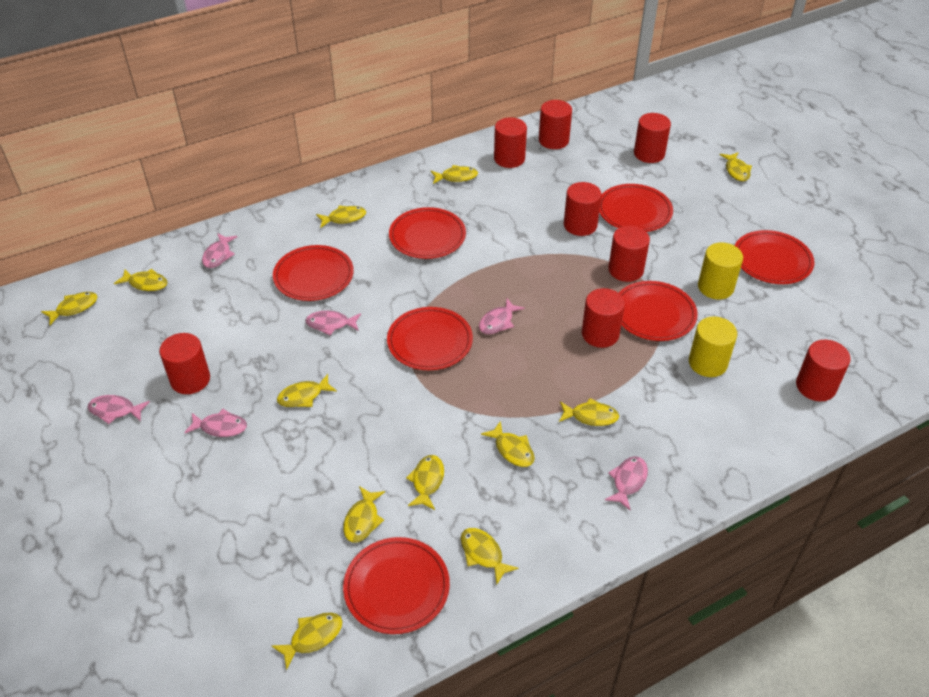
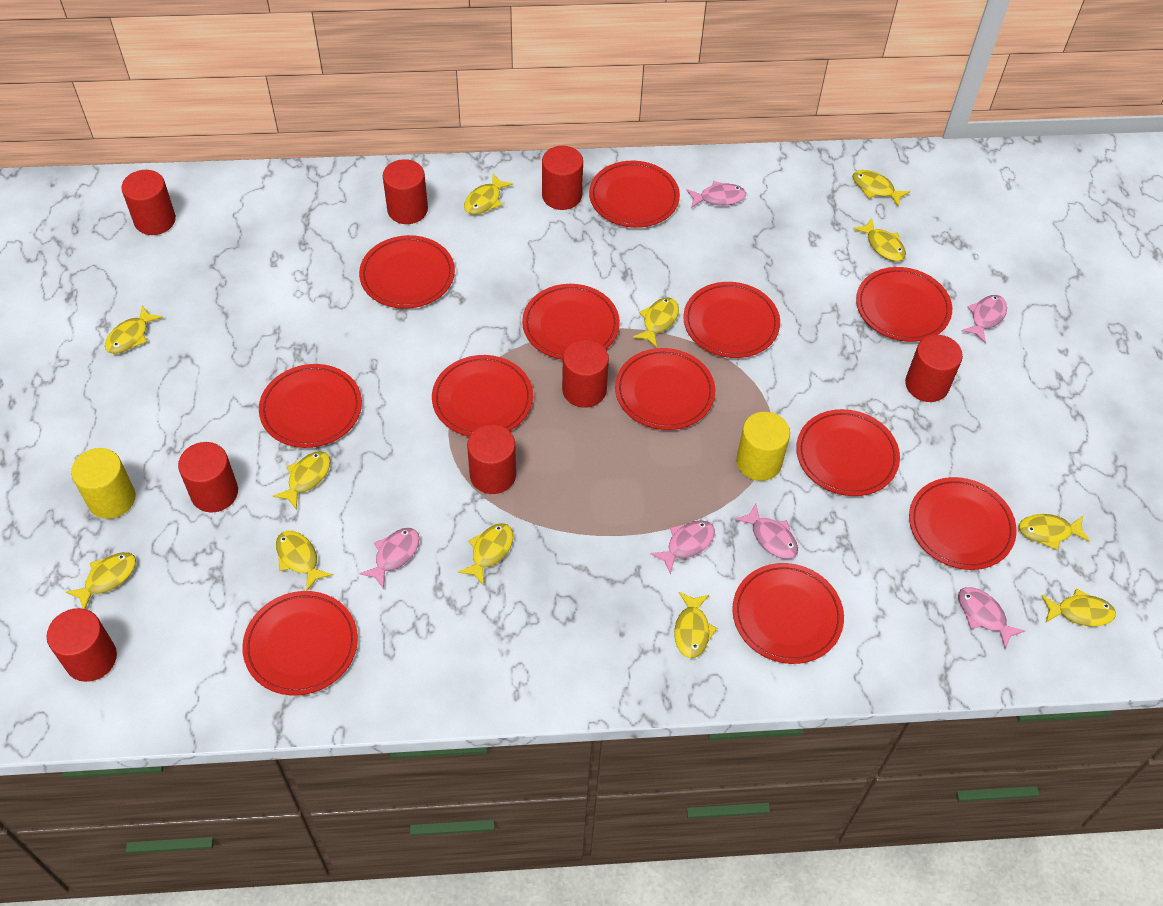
red plate: 7 -> 12

